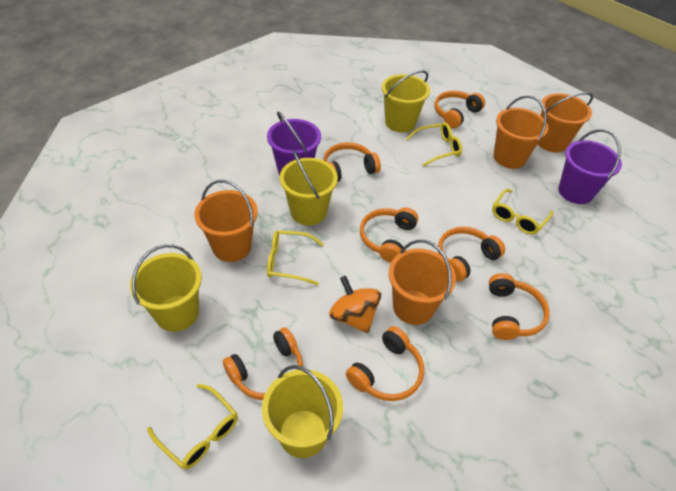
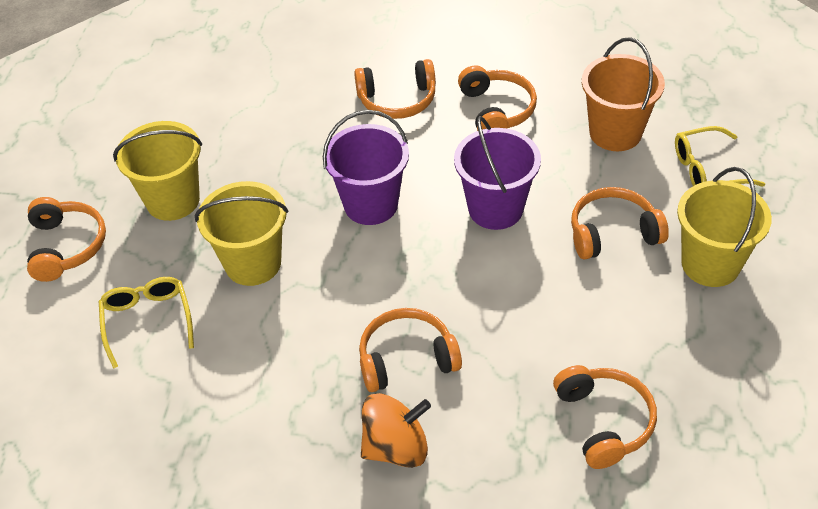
orange bucket: 4 -> 1
orange headphones: 7 -> 6
yellow bucket: 4 -> 3
yellow glasses: 4 -> 2

